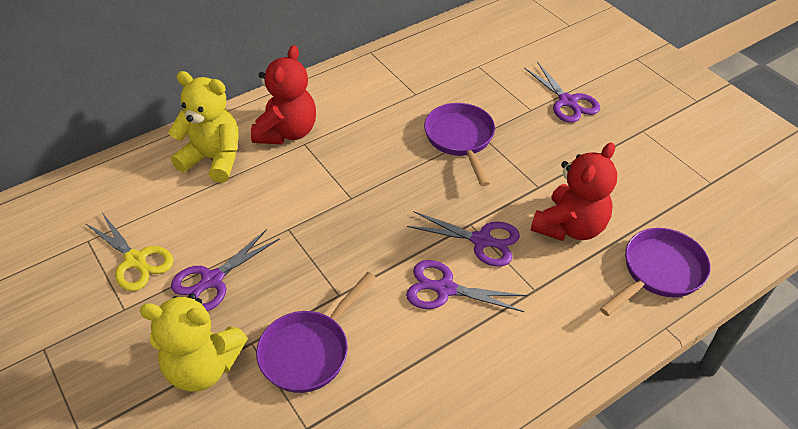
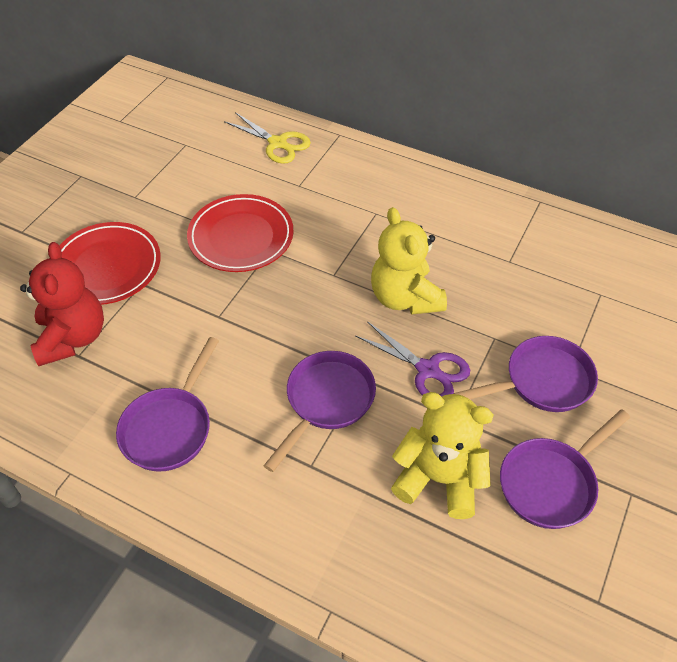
purple pan: 3 -> 4
purple scissors: 4 -> 1
red plate: 0 -> 2
red teddy bear: 2 -> 1

